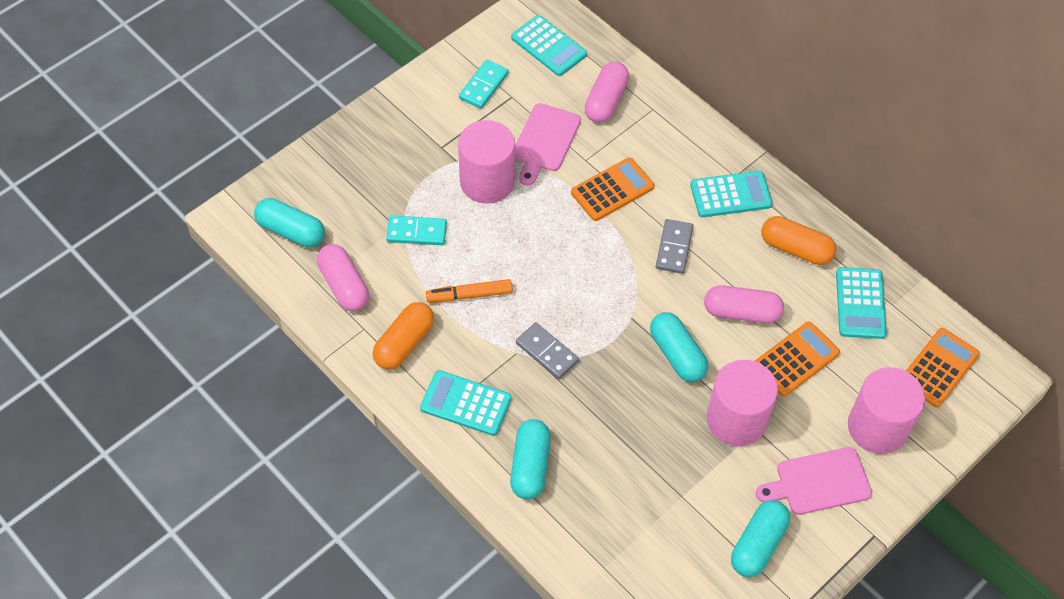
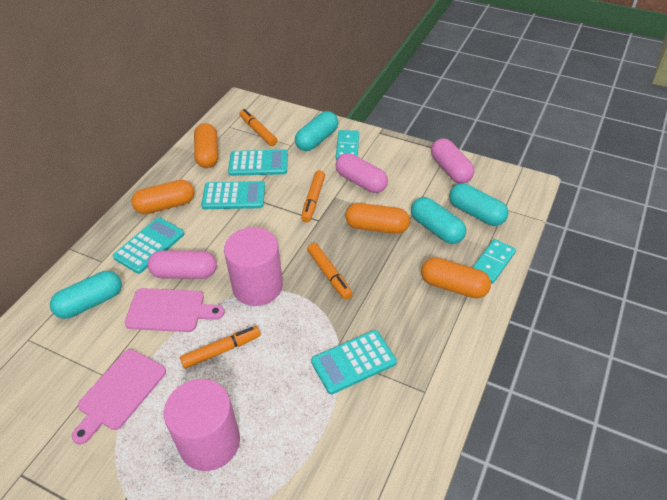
grey domino: 2 -> 0
orange calculator: 3 -> 0
orange capsule: 2 -> 4
orange marker: 1 -> 4
pink cylinder: 3 -> 2

